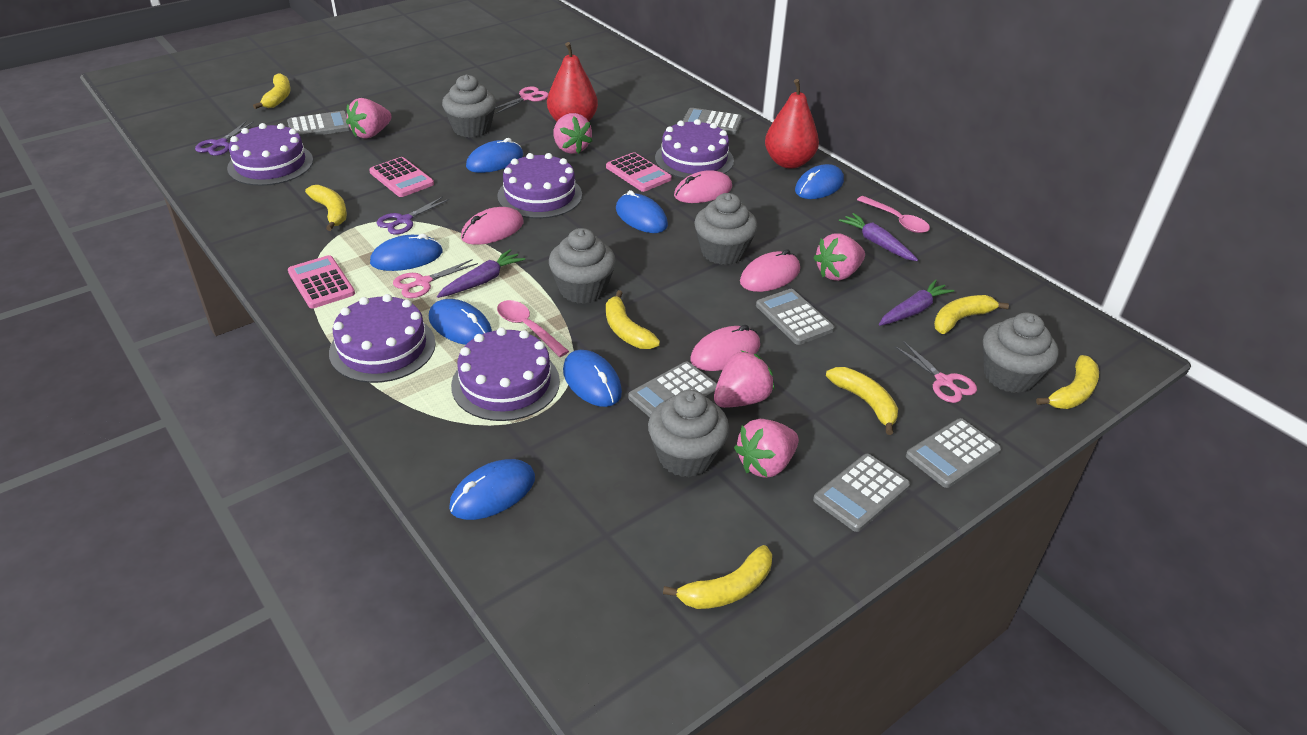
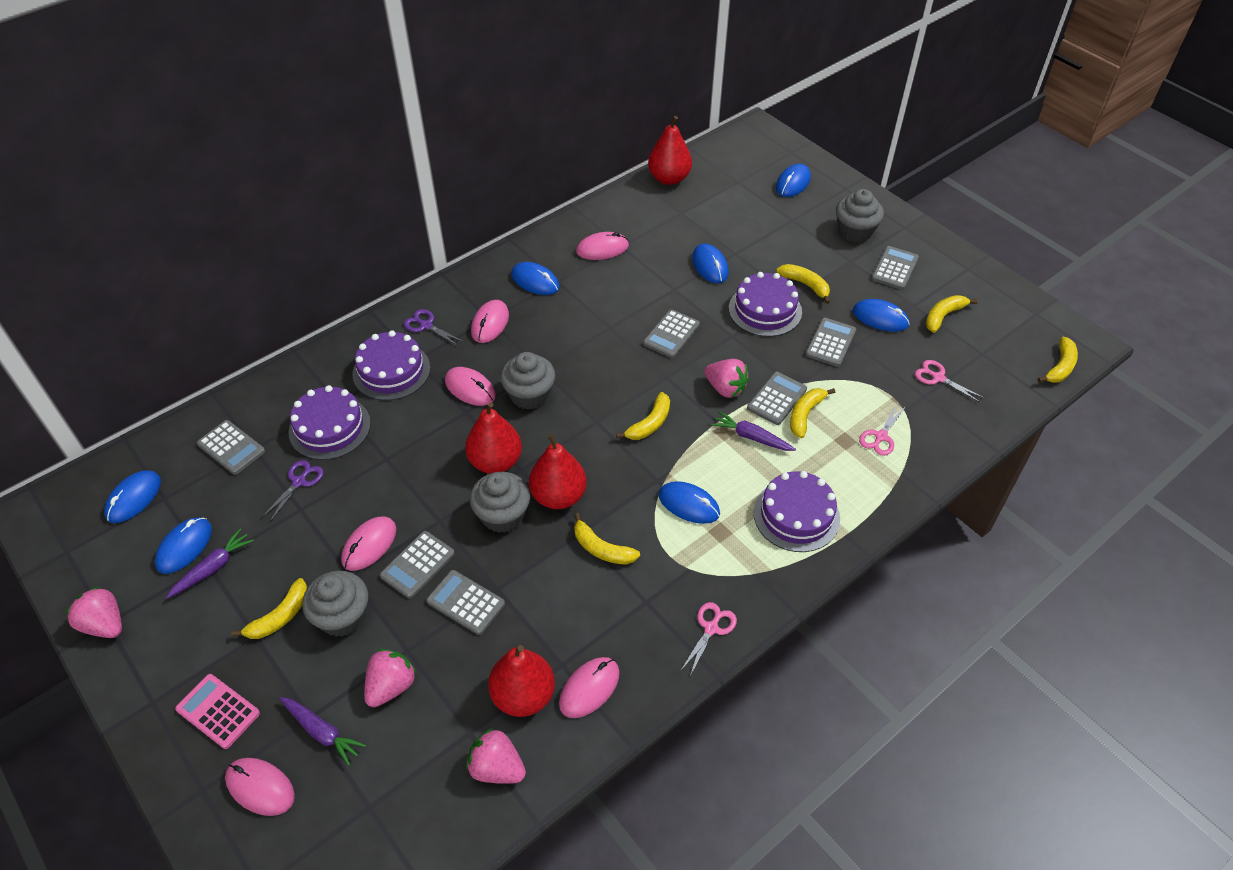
grey calculator: 6 -> 7
grey cupcake: 5 -> 4
pink calculator: 3 -> 1
pink mouse: 4 -> 6
pink spoon: 2 -> 0
pink strawberry: 5 -> 4
purple cake: 5 -> 4
red pear: 2 -> 4

